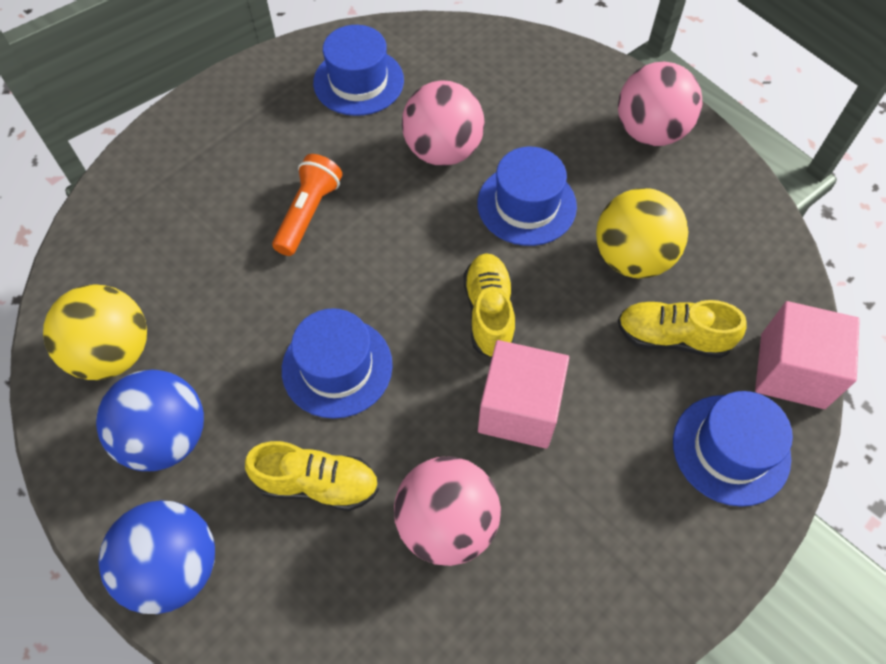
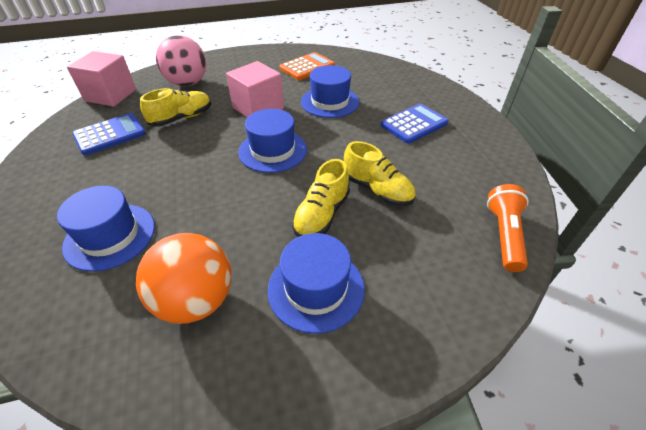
blue ball: 2 -> 0
blue calculator: 0 -> 2
orange ball: 0 -> 1
orange calculator: 0 -> 1
pink ball: 3 -> 1
yellow ball: 2 -> 0

